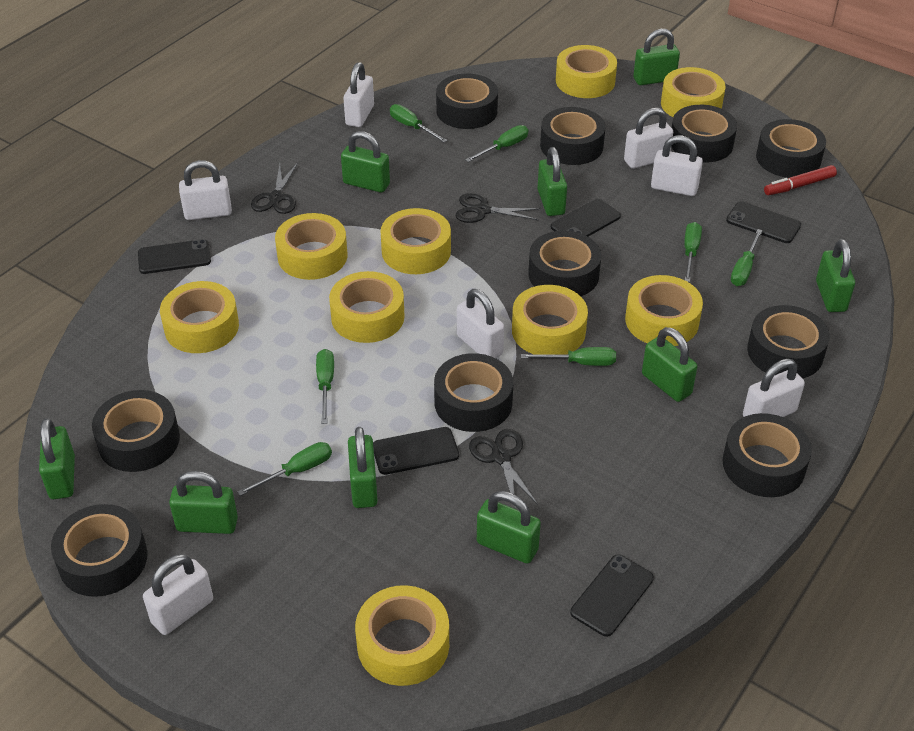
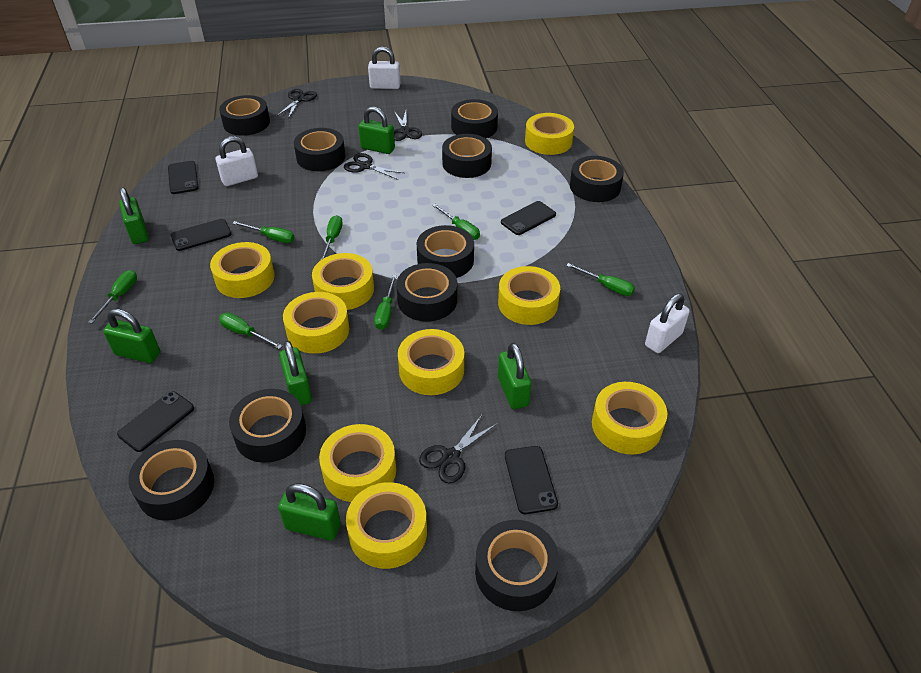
black scissors: 3 -> 4
green padlock: 9 -> 6
red marker: 1 -> 0
white padlock: 7 -> 3

